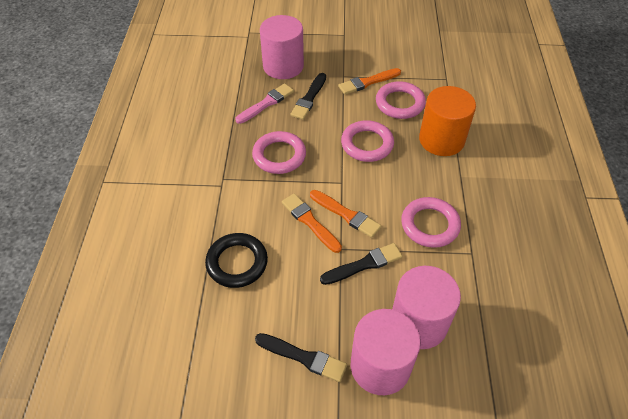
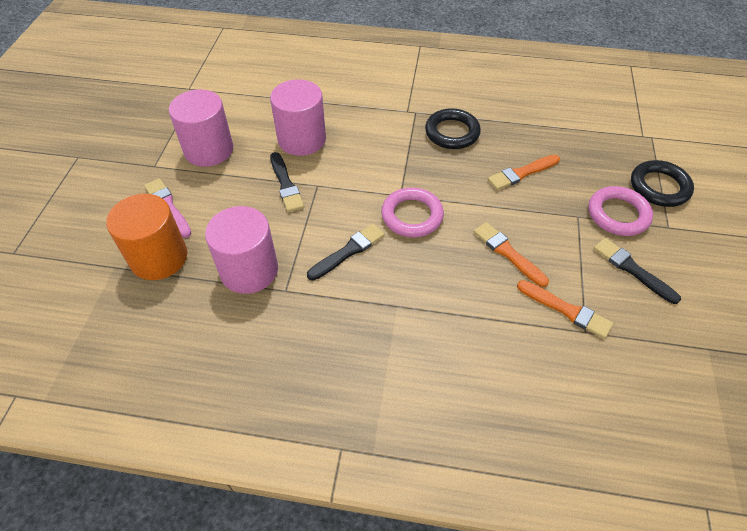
black ring: 1 -> 2
pink ring: 4 -> 2

